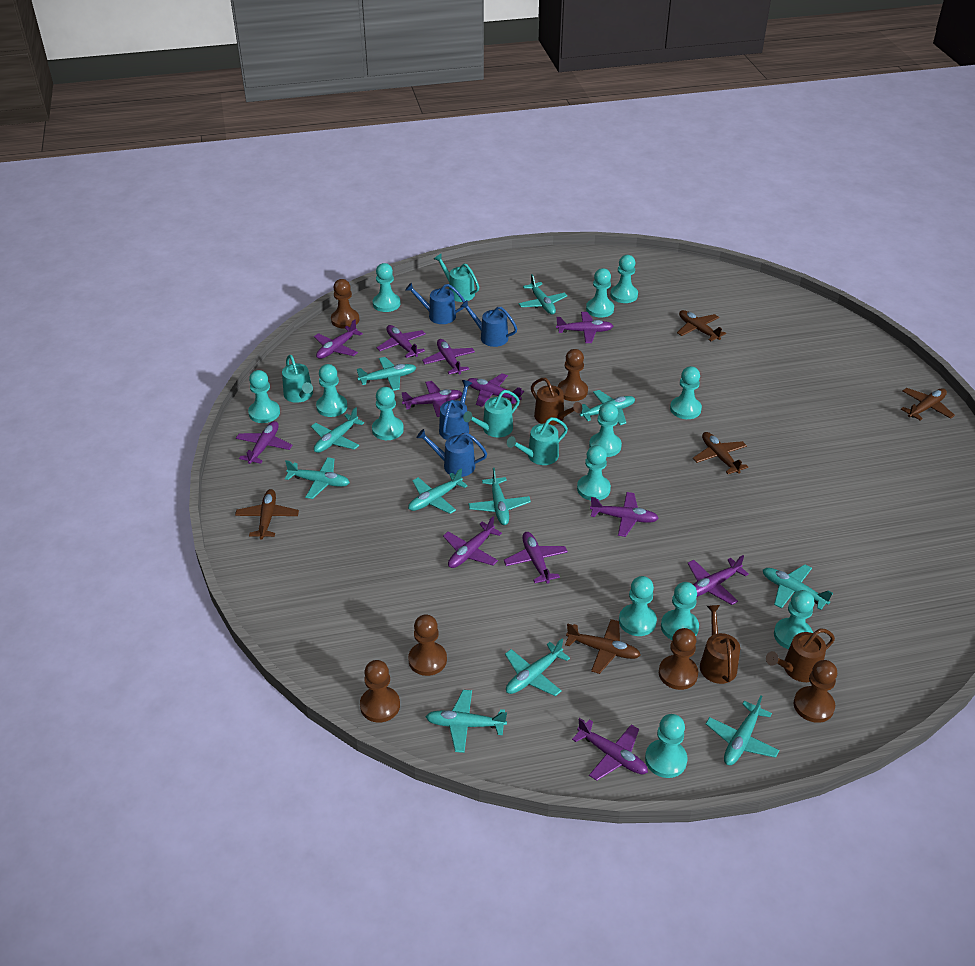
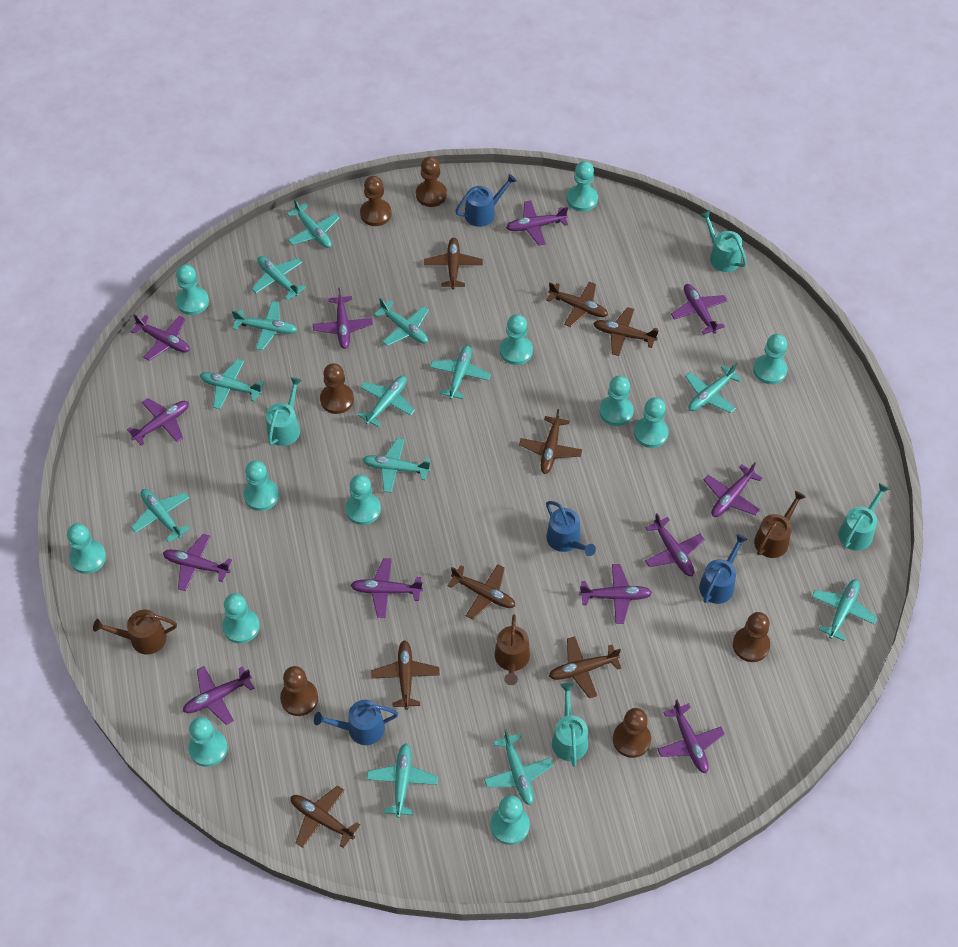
brown plane: 5 -> 8
turquoise pawn: 13 -> 12
turquoise plane: 11 -> 13

